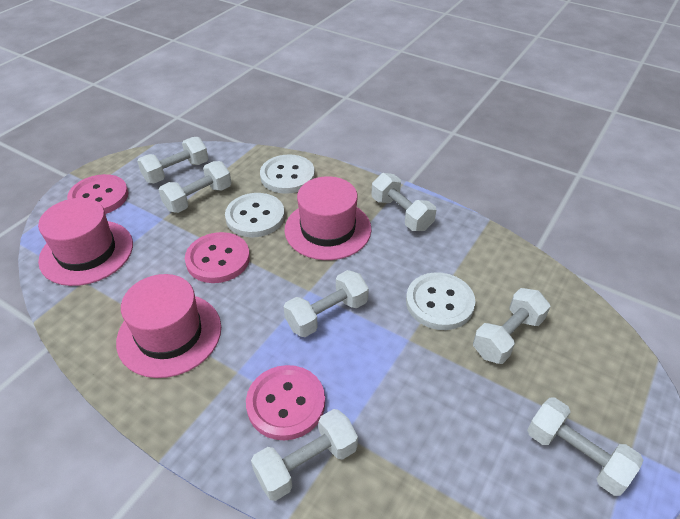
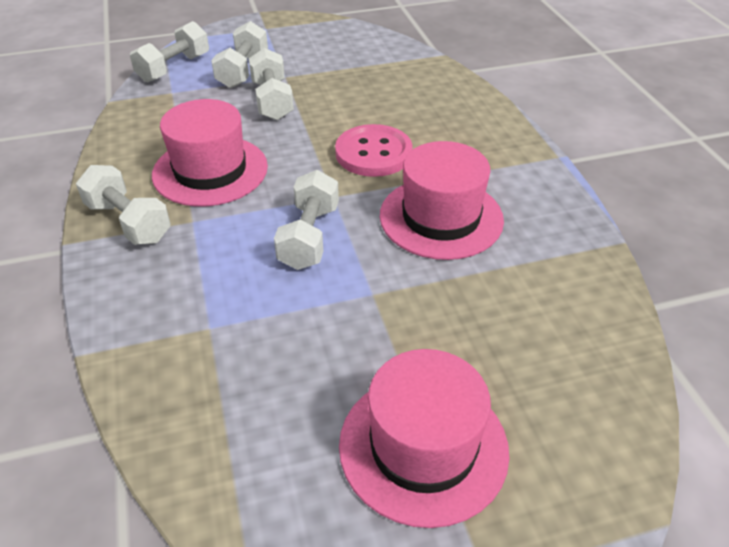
pink button: 3 -> 1
white button: 3 -> 0
white dumbbell: 7 -> 5

